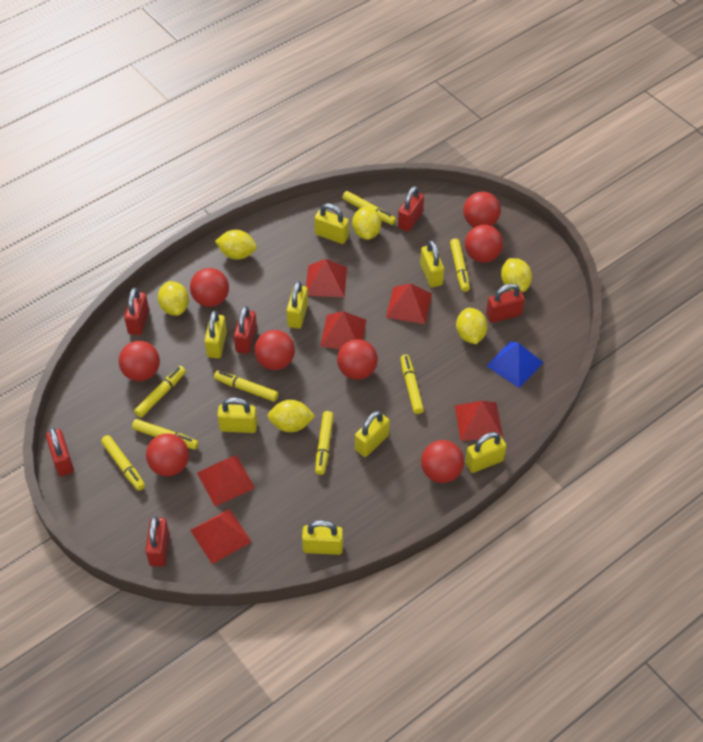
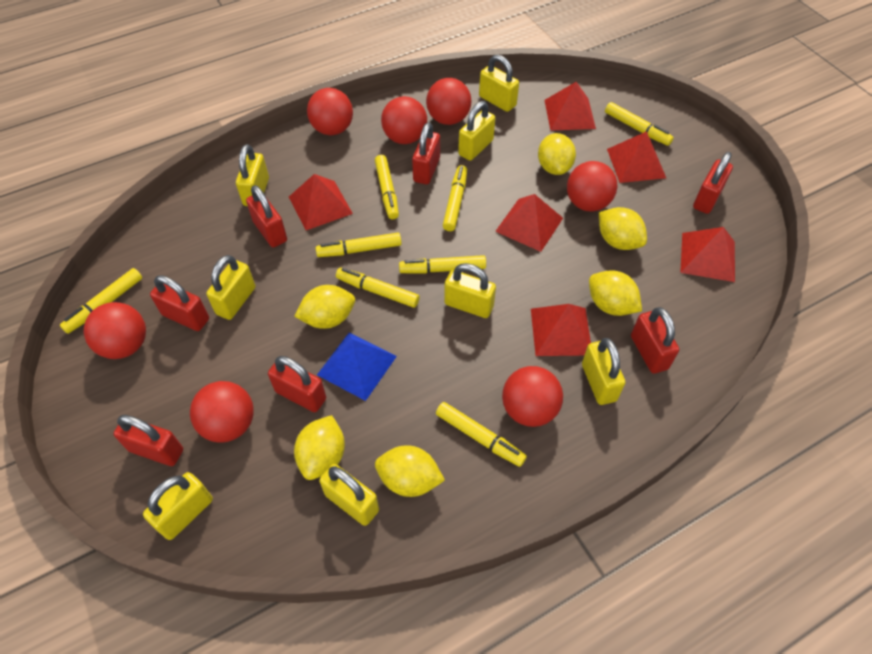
red ball: 8 -> 7
red padlock: 6 -> 7

